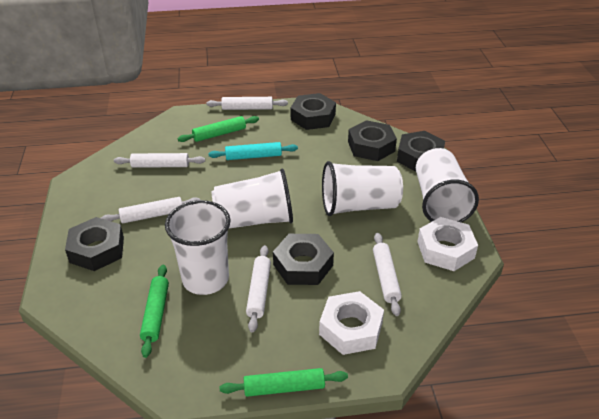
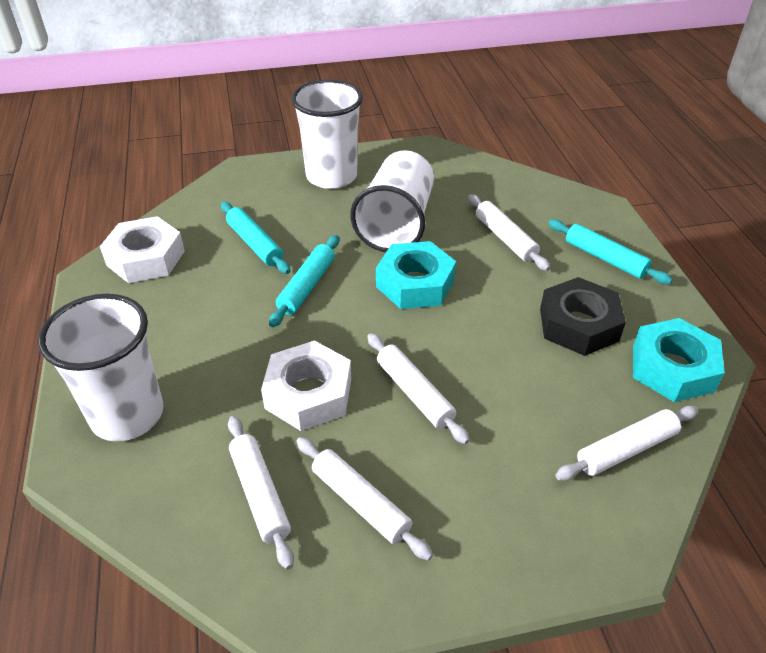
black nut: 5 -> 1
green rolling pin: 3 -> 0
turquoise nut: 0 -> 2
turquoise rolling pin: 1 -> 3
white cup: 4 -> 3

